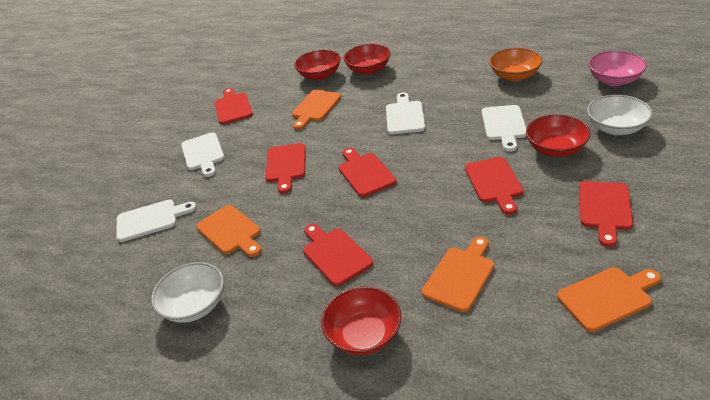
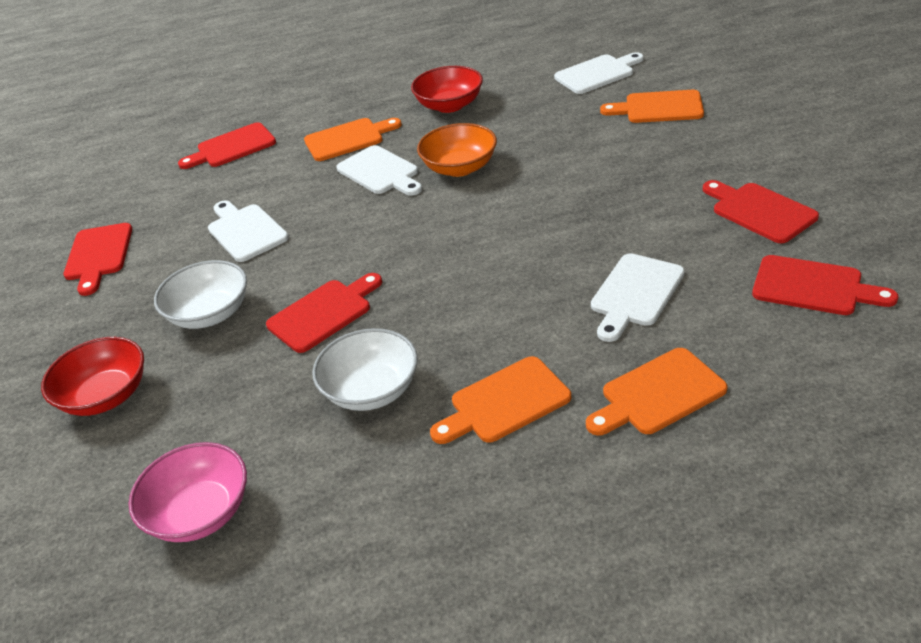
red bowl: 4 -> 2
red cutting board: 6 -> 5

